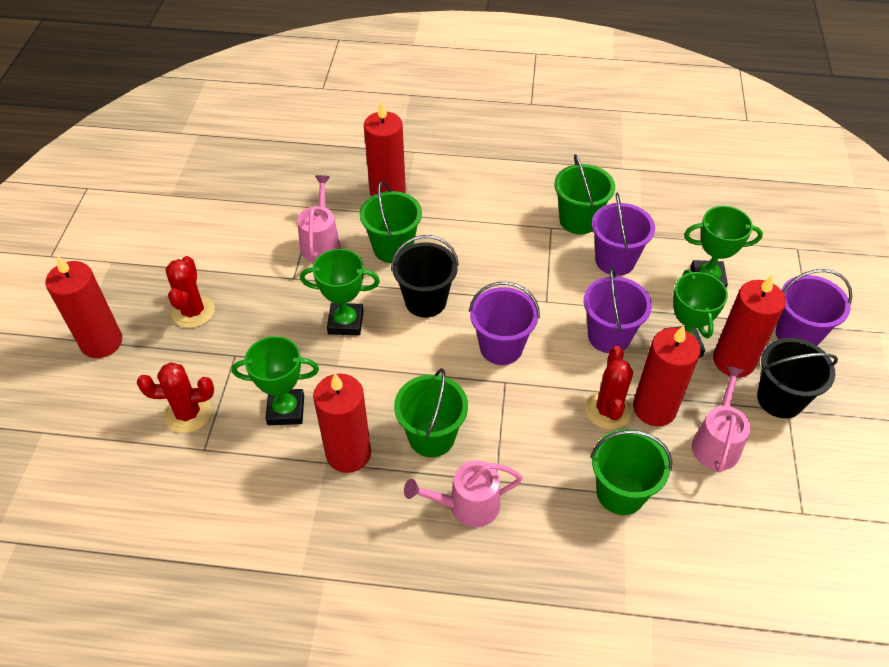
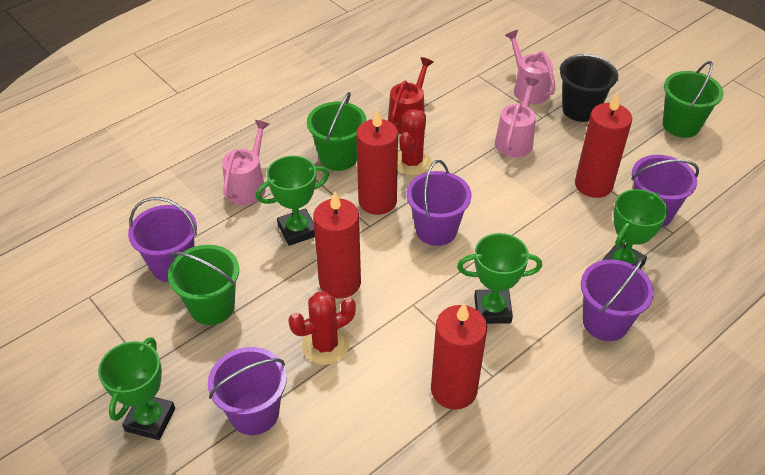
black bucket: 2 -> 1
green bucket: 4 -> 3
purple bucket: 4 -> 5
red cactus: 3 -> 2
red candle: 5 -> 4
red watering can: 0 -> 1

